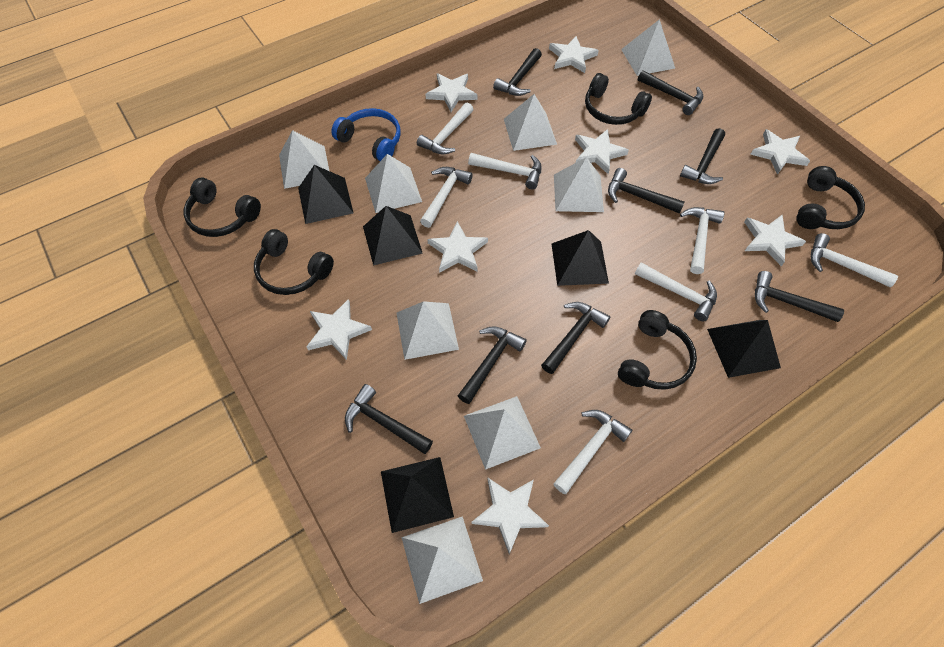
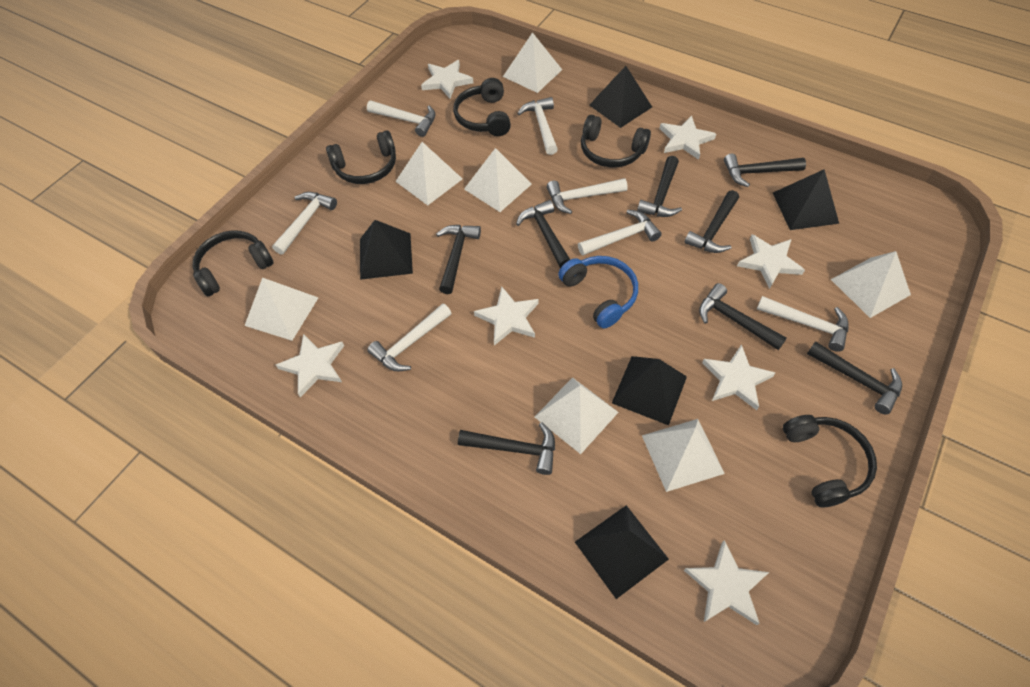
white pyramid: 8 -> 7
white star: 8 -> 7

